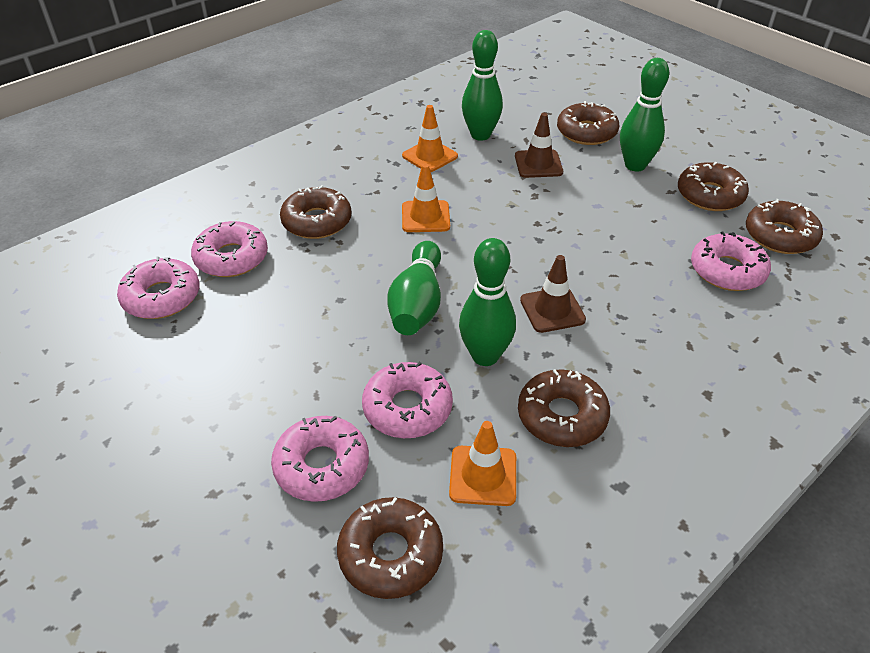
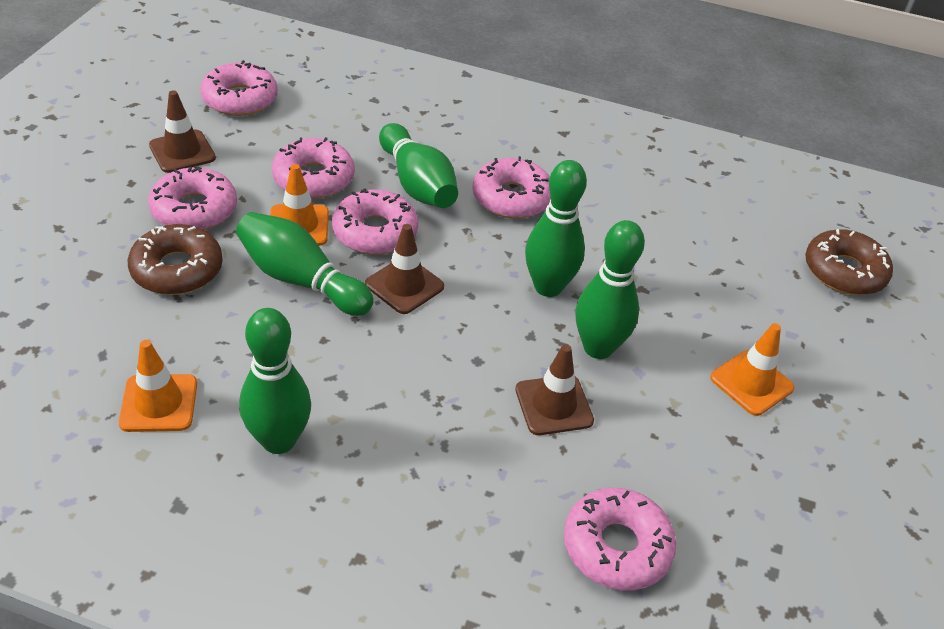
brown donut: 6 -> 2
brown traffic cone: 2 -> 3
green bowling pin: 4 -> 5
pink donut: 5 -> 6

